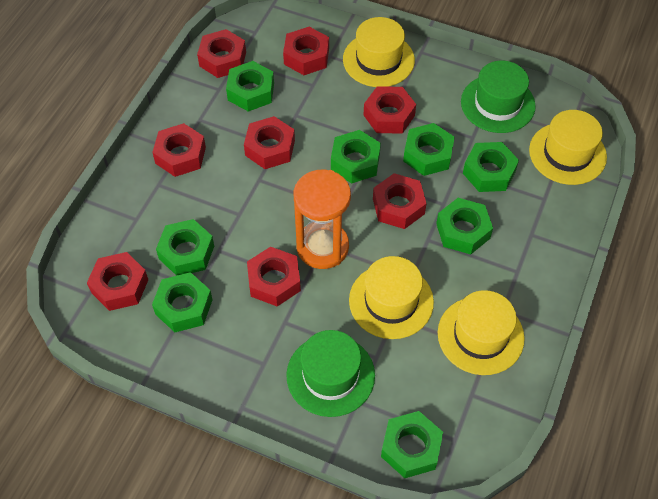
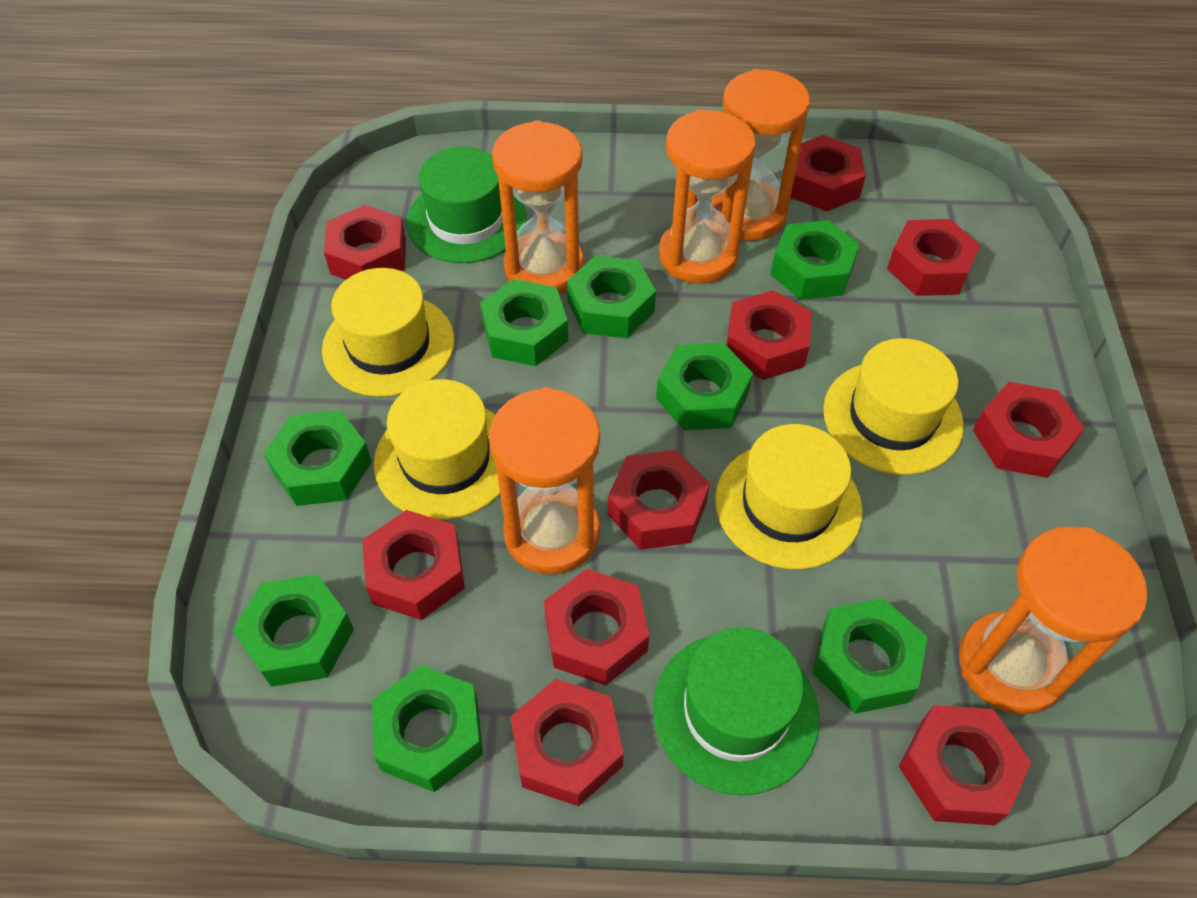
orange hourglass: 1 -> 5
red nut: 8 -> 10

